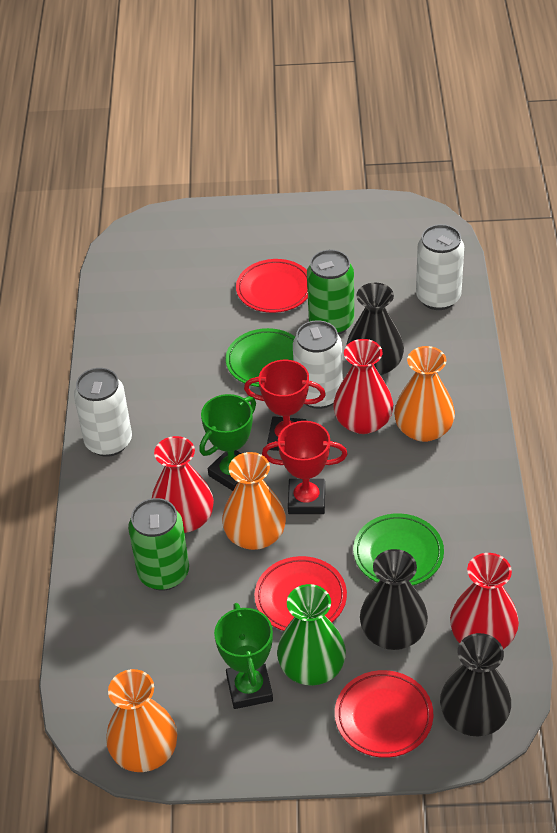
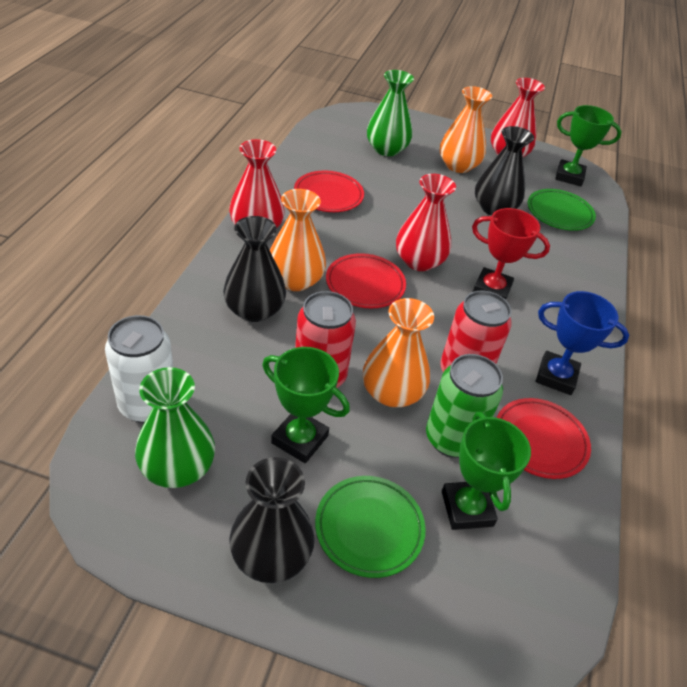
blue trophy: 0 -> 1
green can: 2 -> 1
green trophy: 2 -> 3
green vase: 1 -> 2
red can: 0 -> 2
red trophy: 2 -> 1
white can: 3 -> 1

